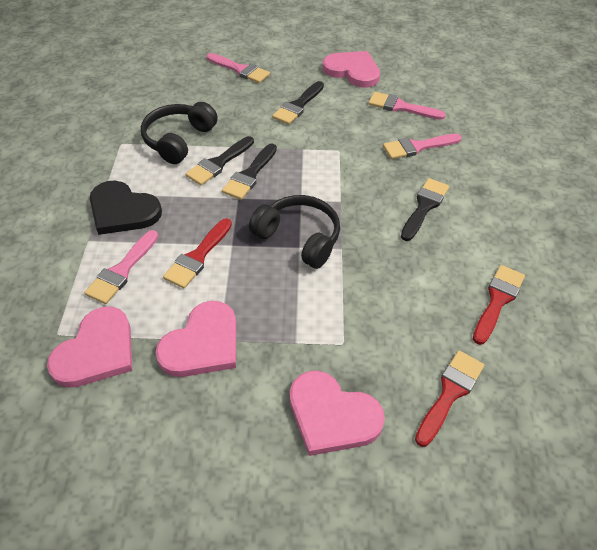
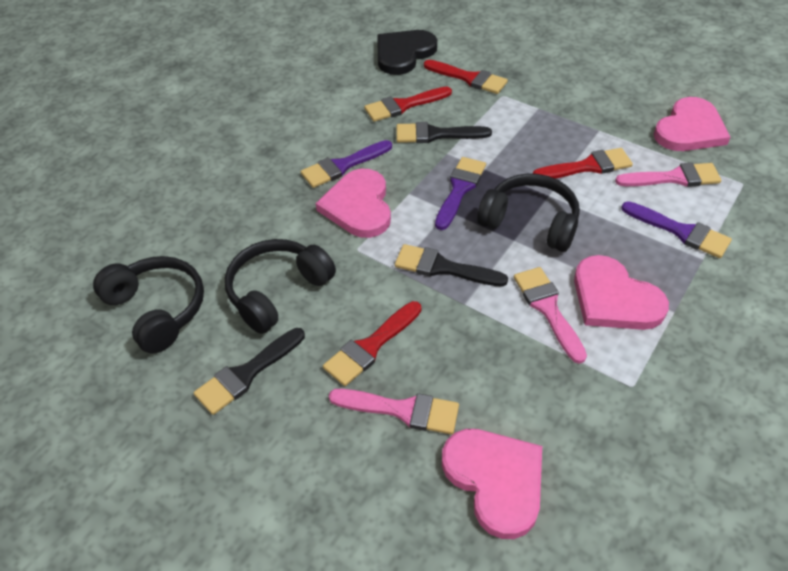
black brush: 4 -> 3
black headphones: 2 -> 3
pink brush: 4 -> 3
purple brush: 0 -> 3
red brush: 3 -> 4

